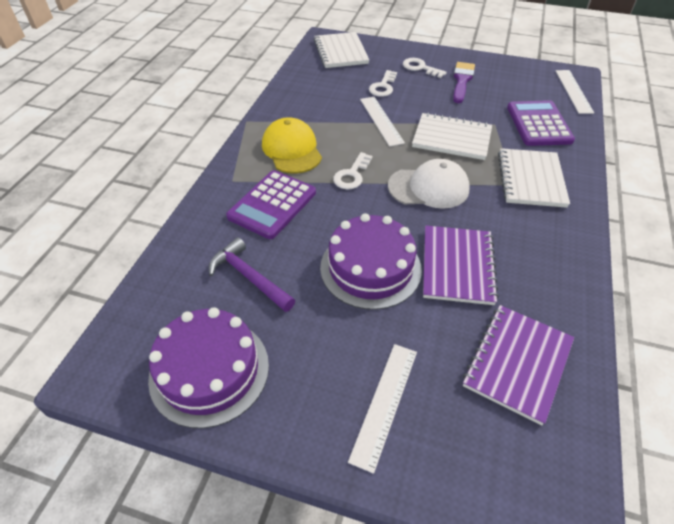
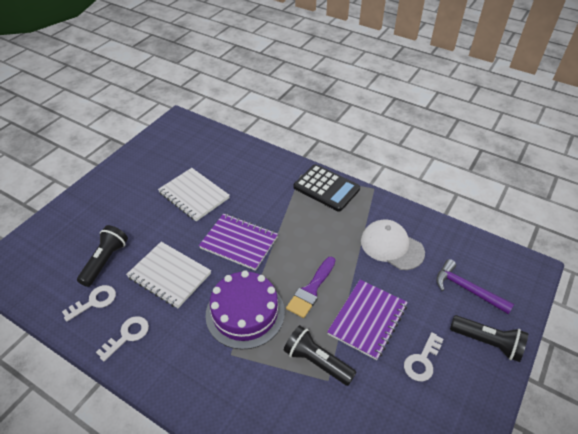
black calculator: 0 -> 1
black flashlight: 0 -> 3
purple cake: 2 -> 1
purple calculator: 2 -> 0
white notebook: 3 -> 2
white ruler: 3 -> 0
yellow cap: 1 -> 0

